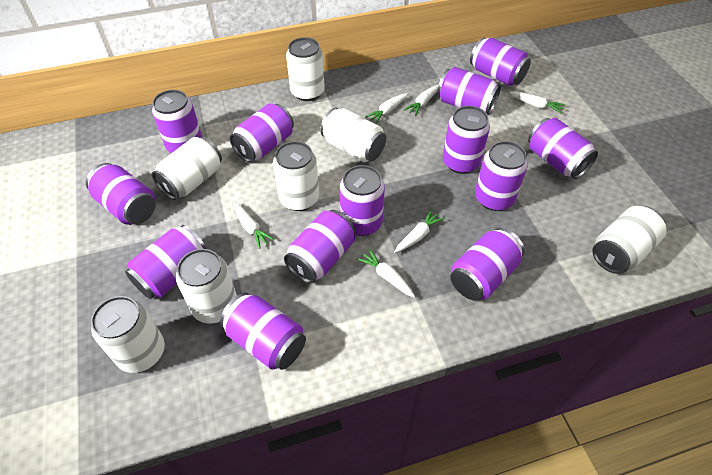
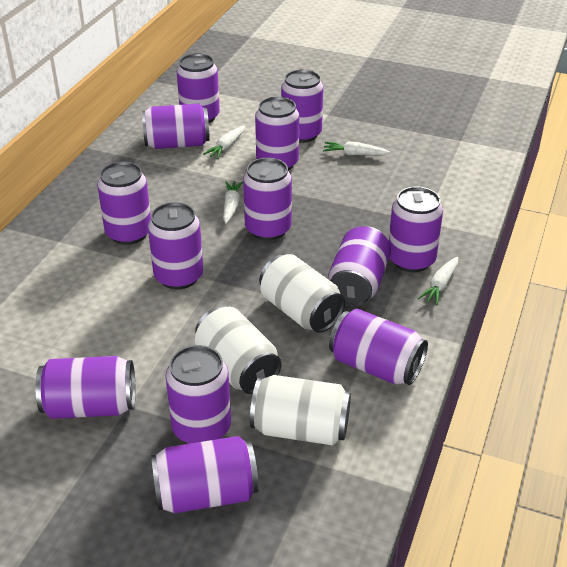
white can: 7 -> 3
white carrot: 6 -> 4

